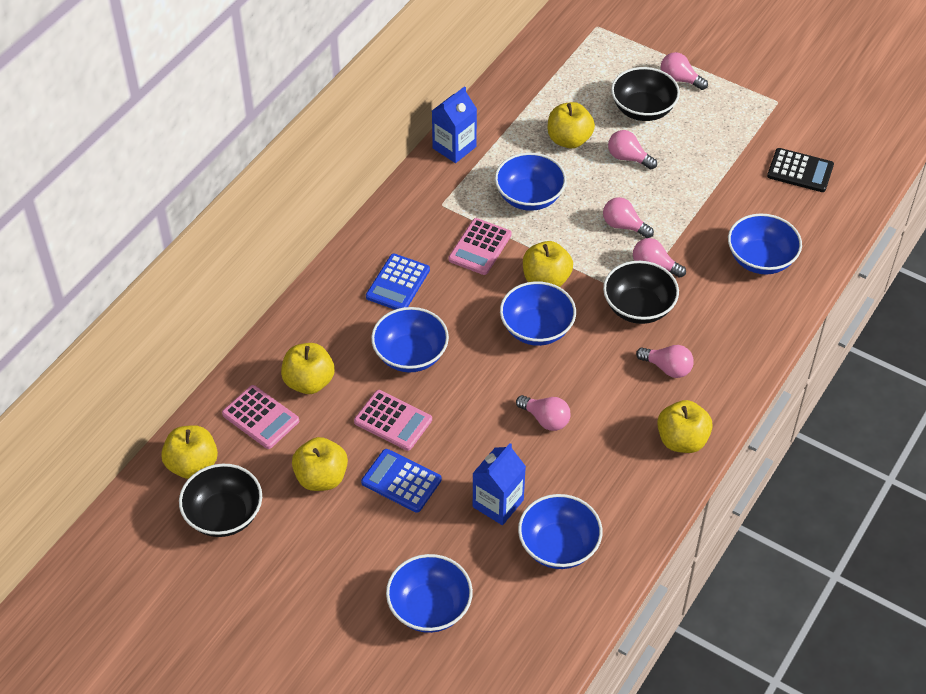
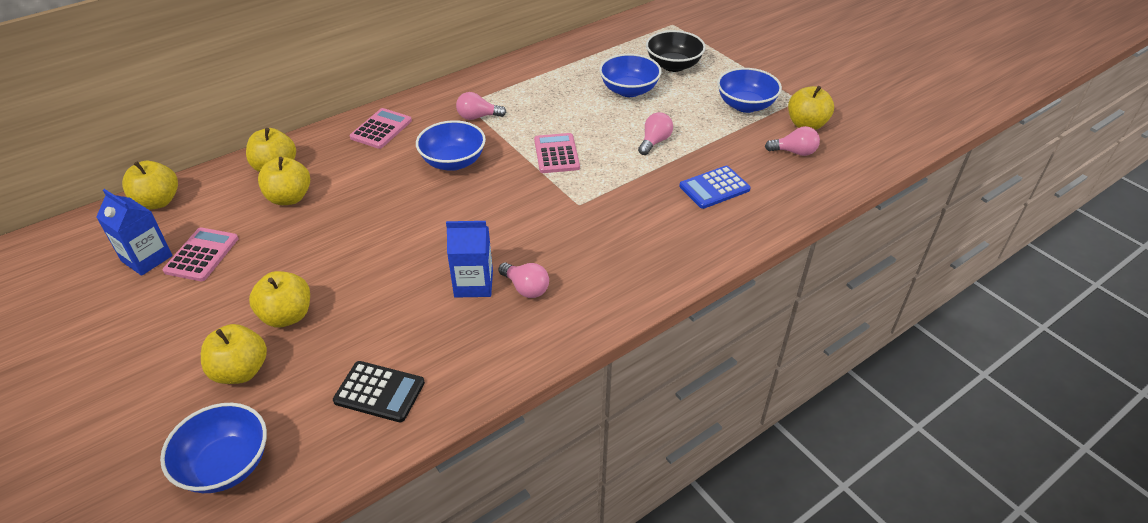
black bowl: 3 -> 1
blue bowl: 6 -> 4
blue calculator: 2 -> 1
pink light bulb: 6 -> 4

